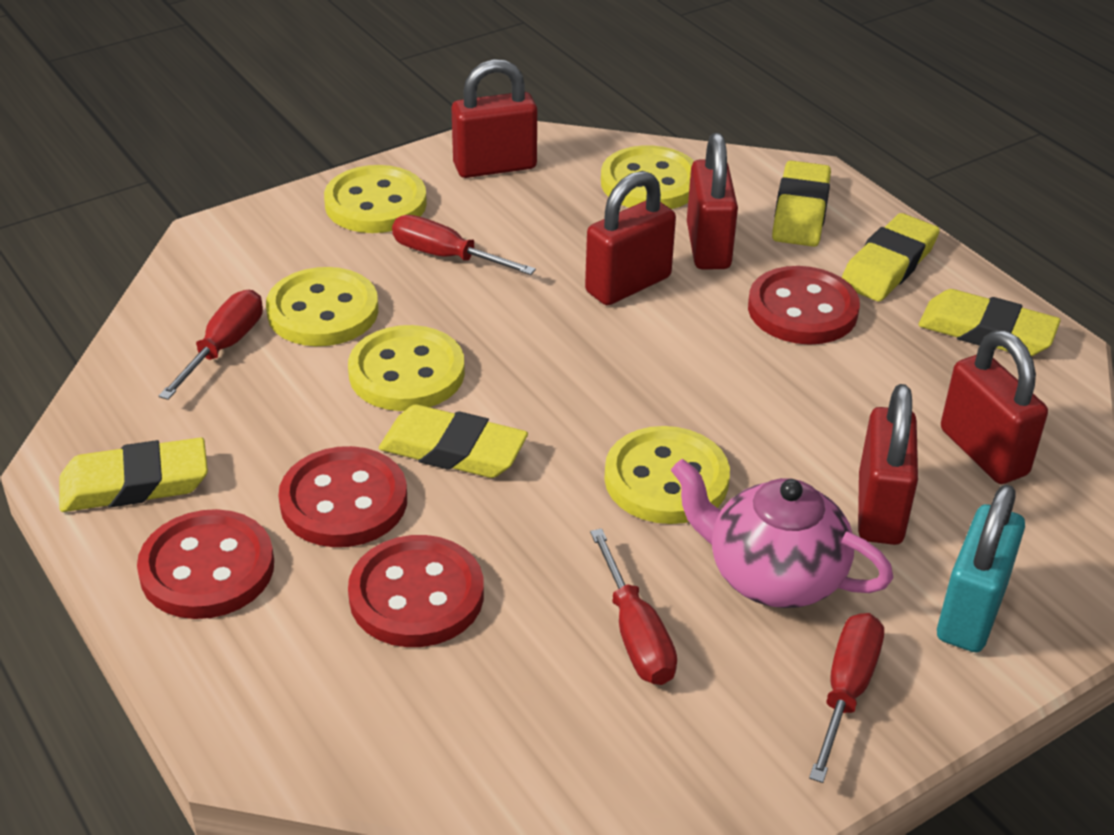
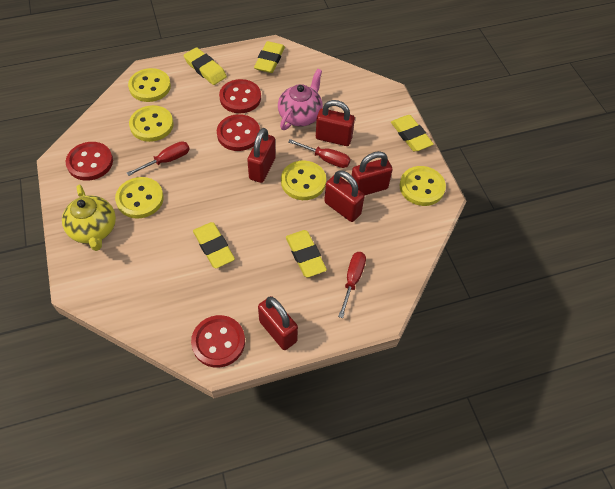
red screwdriver: 4 -> 3
turquoise padlock: 1 -> 0
yellow teapot: 0 -> 1

